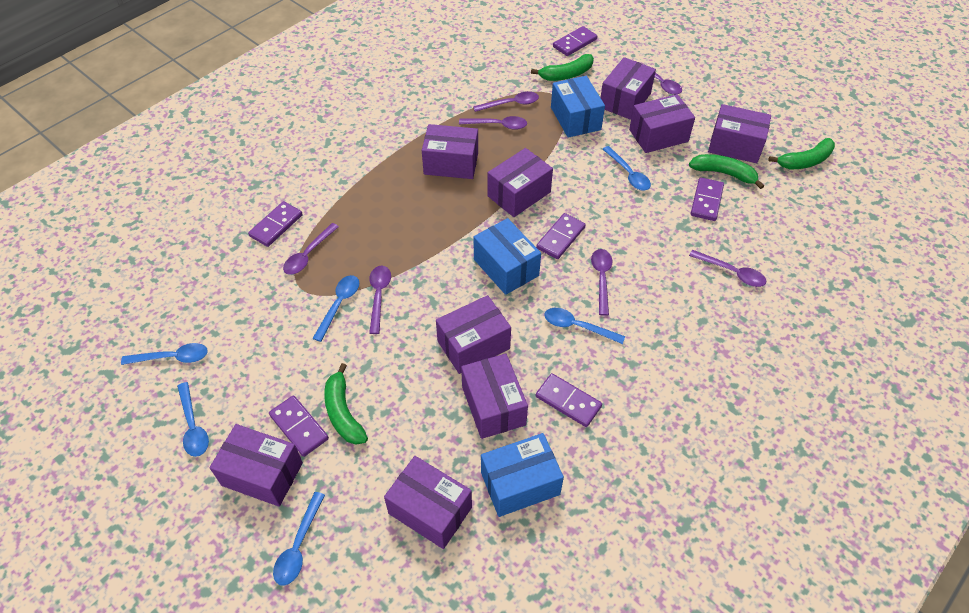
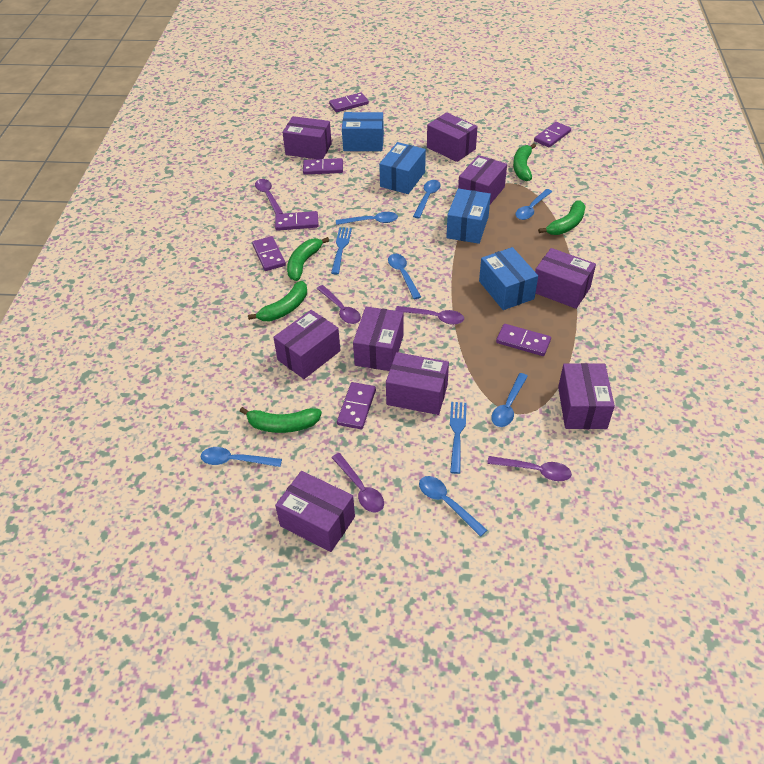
blue box: 3 -> 4
blue fork: 0 -> 2
blue spoon: 6 -> 7
green banana: 4 -> 5
purple domino: 6 -> 7
purple spoon: 7 -> 5

